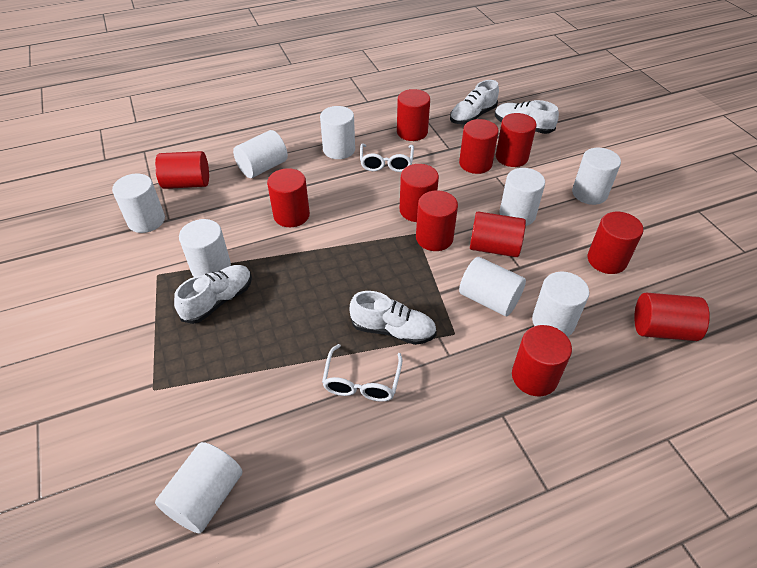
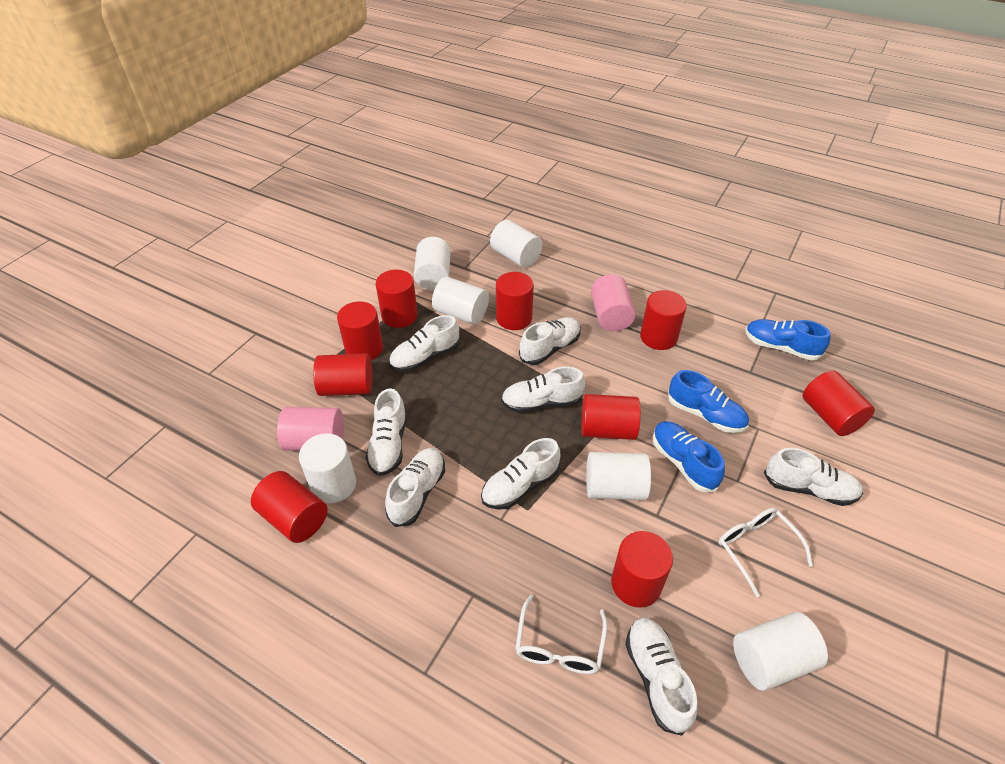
blue shoe: 0 -> 3
pink cylinder: 0 -> 2
red cylinder: 11 -> 9
white cylinder: 9 -> 6
white shoe: 4 -> 8

